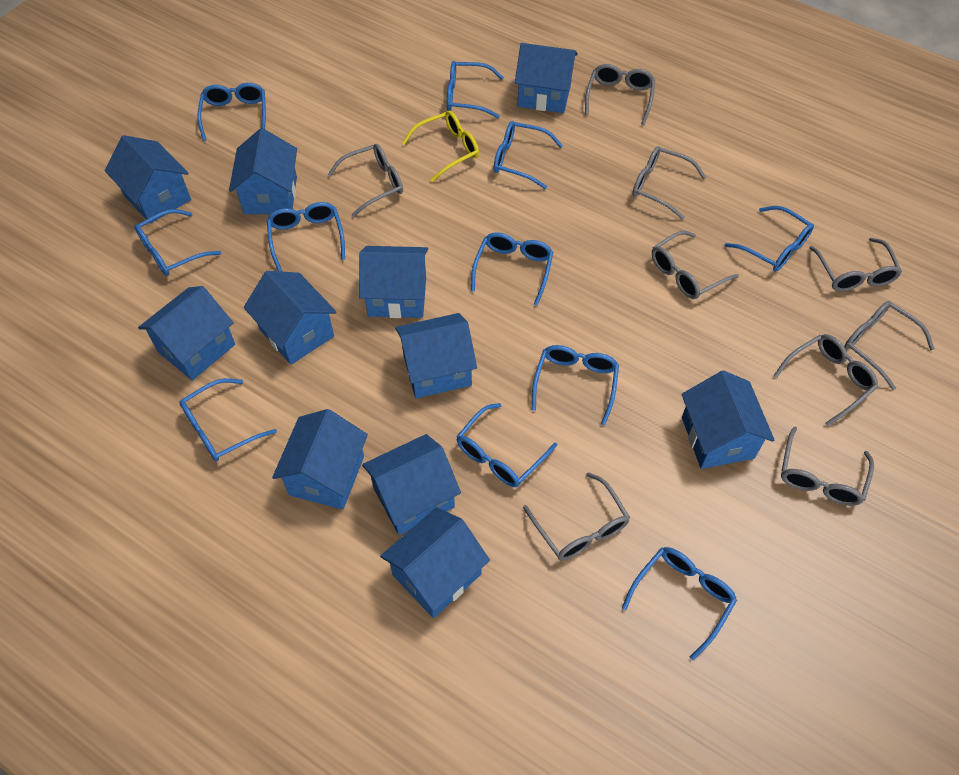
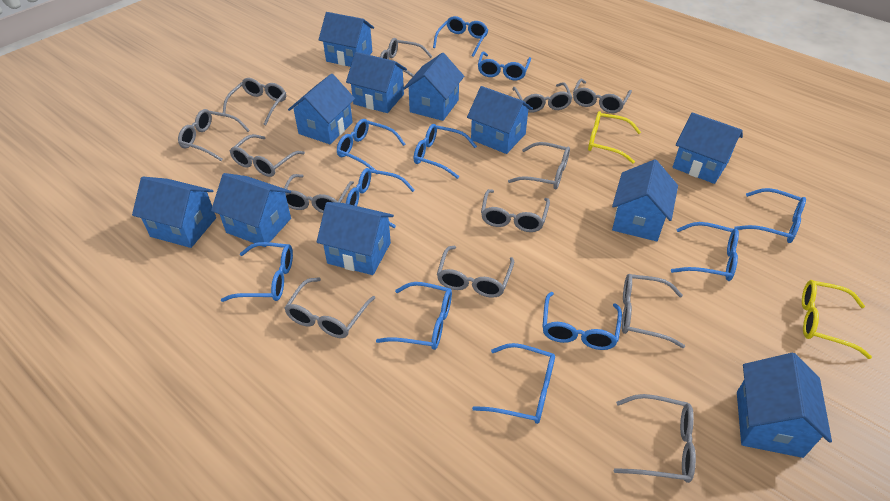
grey glasses: 9 -> 13
yellow glasses: 1 -> 2

